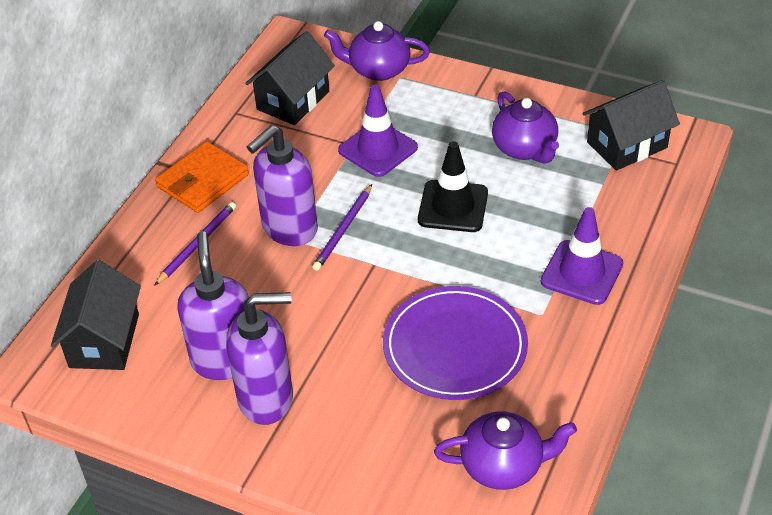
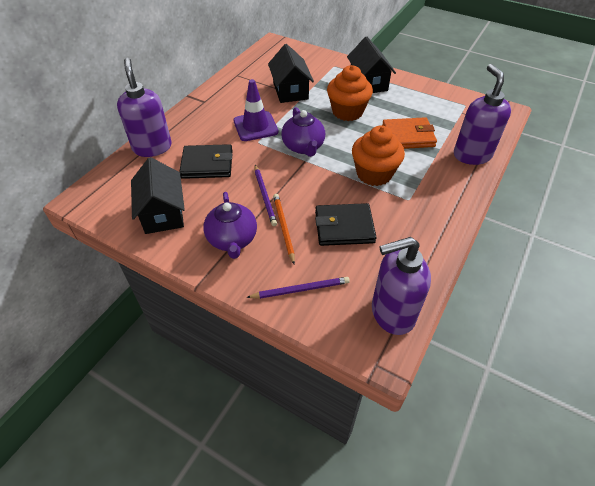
black traffic cone: 1 -> 0
black wallet: 0 -> 2
orange cupcake: 0 -> 2
orange pencil: 0 -> 1
purple plate: 1 -> 0
purple teapot: 3 -> 2
purple traffic cone: 2 -> 1

